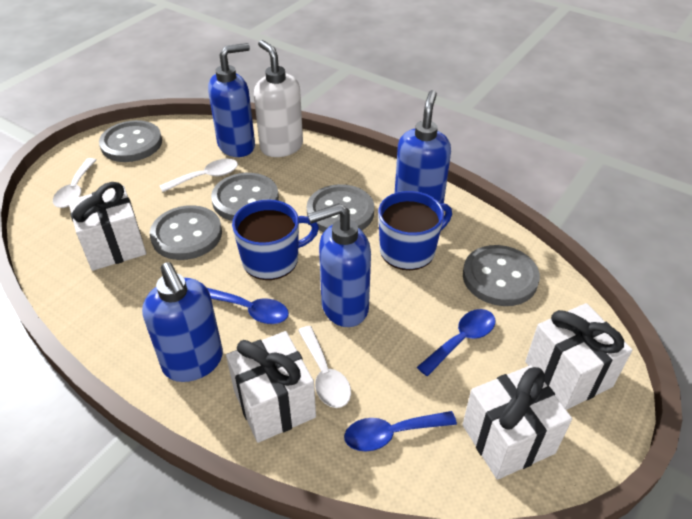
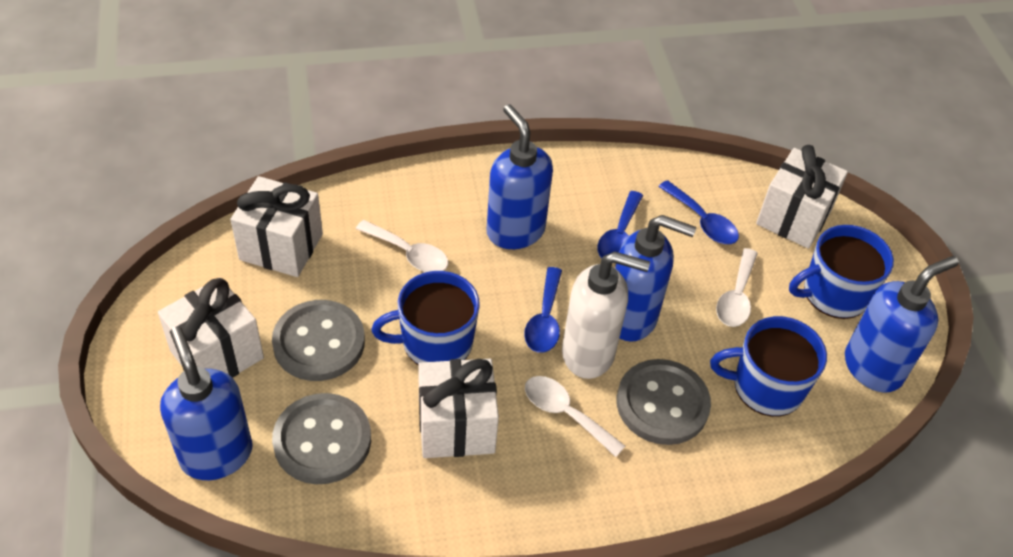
blue mug: 2 -> 3
grey button: 5 -> 3

